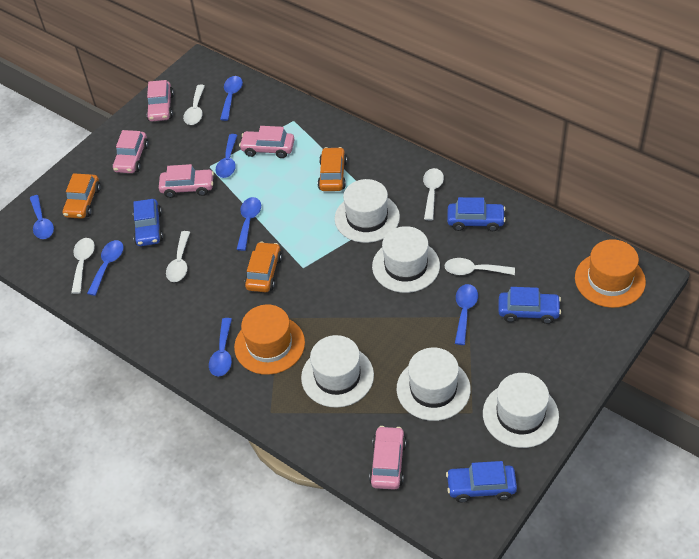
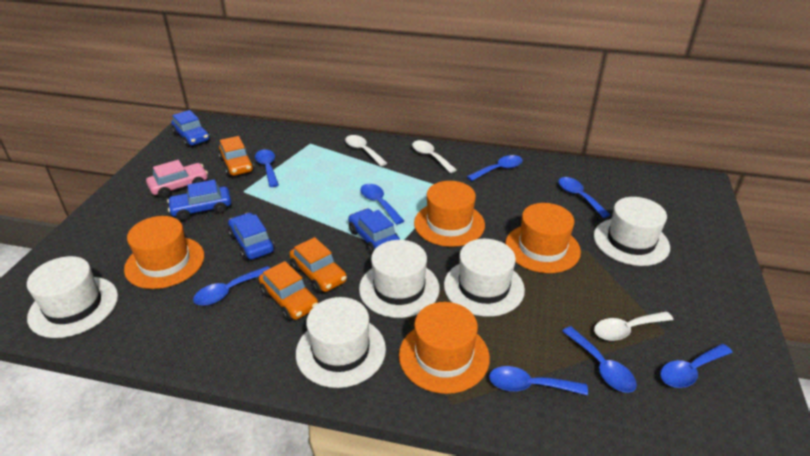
blue spoon: 7 -> 8
orange hat: 2 -> 4
pink car: 5 -> 1
white spoon: 5 -> 3

